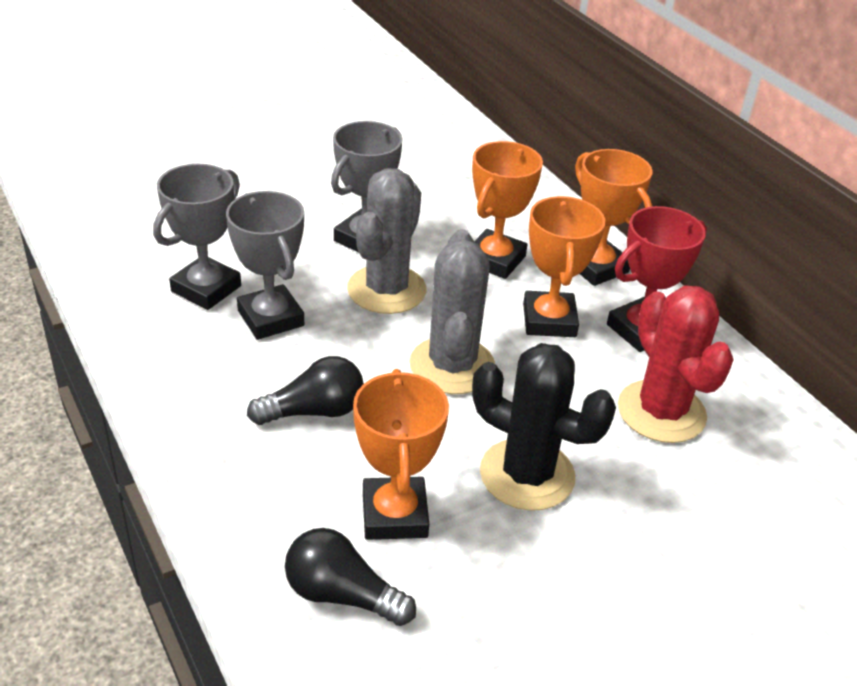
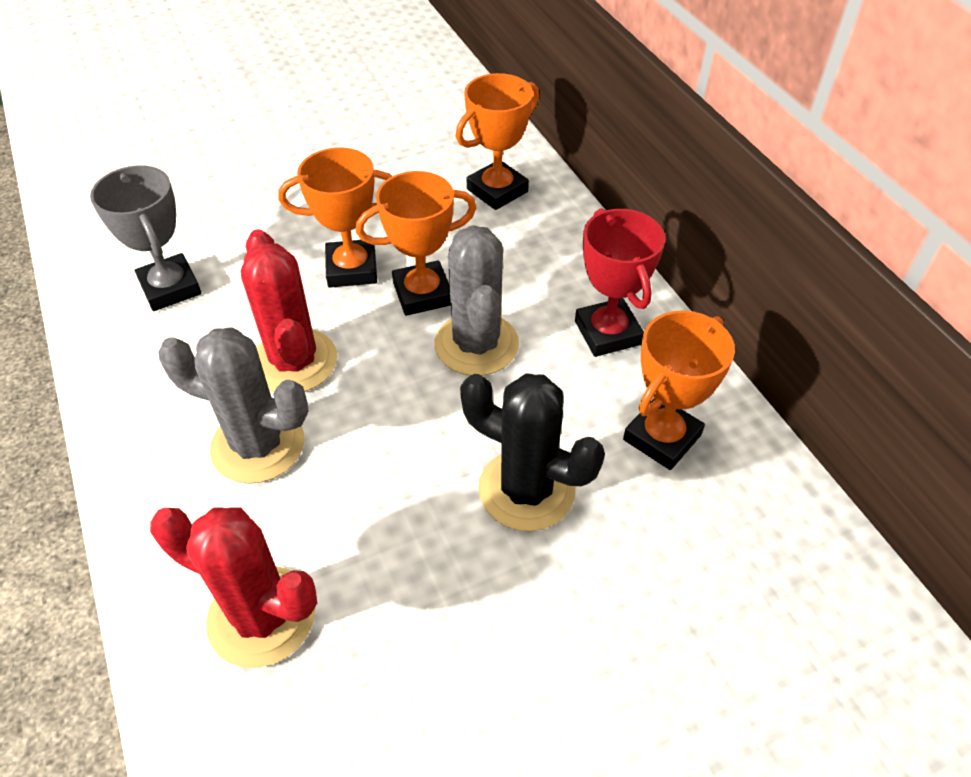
black light bulb: 2 -> 0
grey trophy: 3 -> 1
red cactus: 1 -> 2

